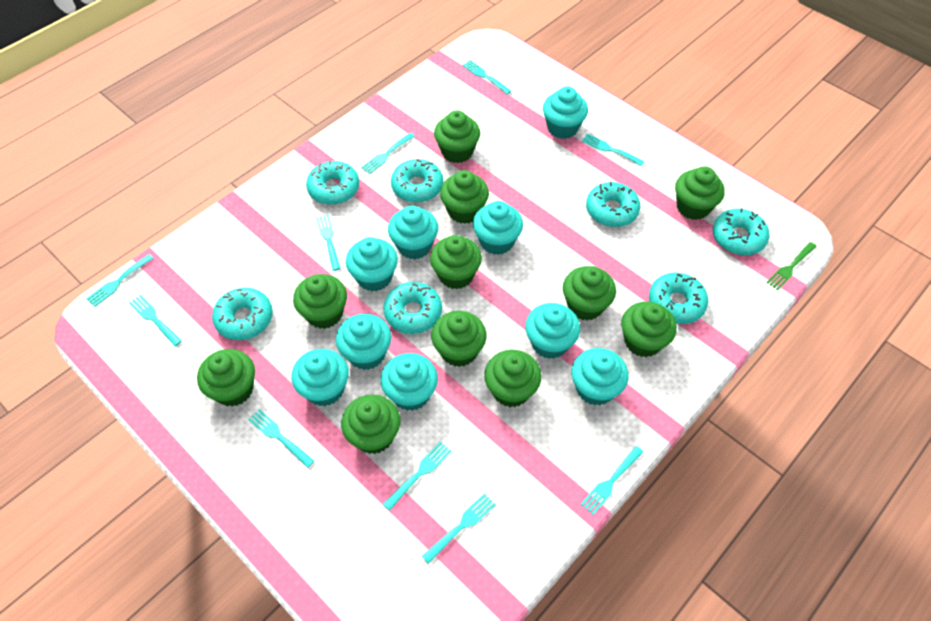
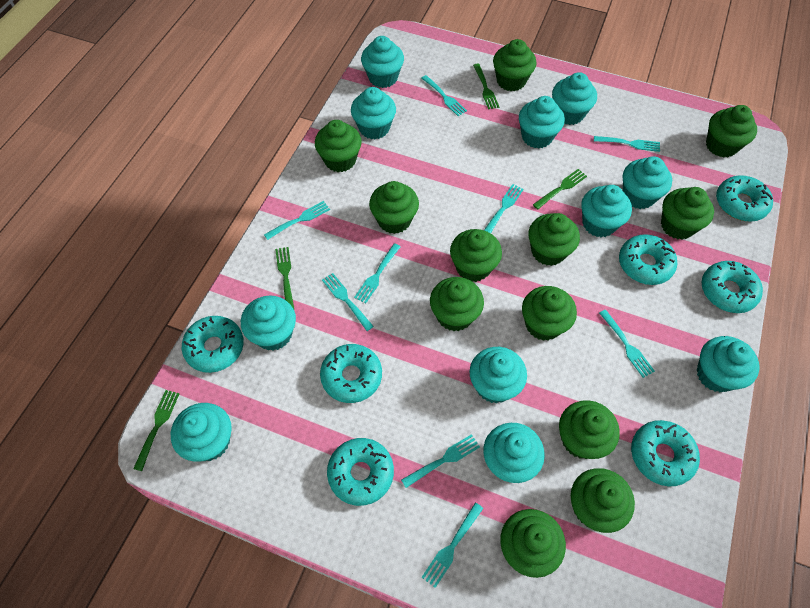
green cupcake: 11 -> 12
green fork: 1 -> 4
turquoise cupcake: 9 -> 11
turquoise fork: 10 -> 9

